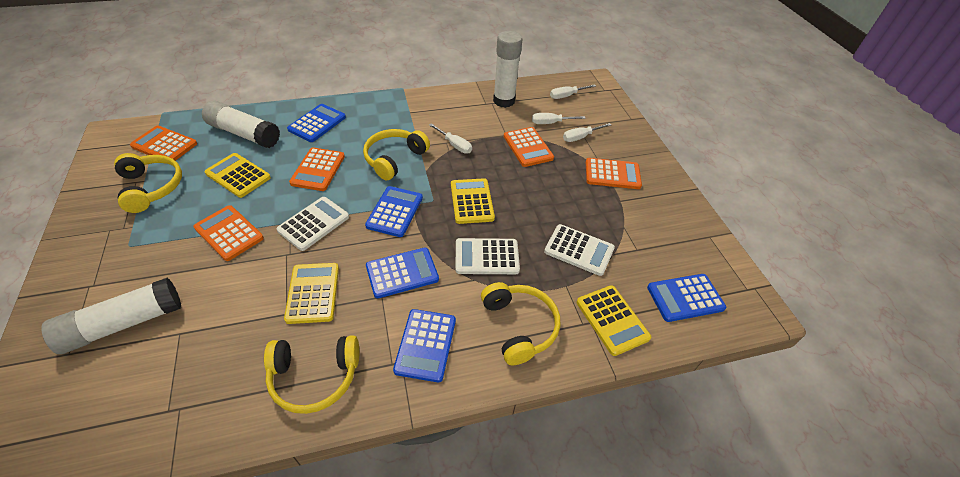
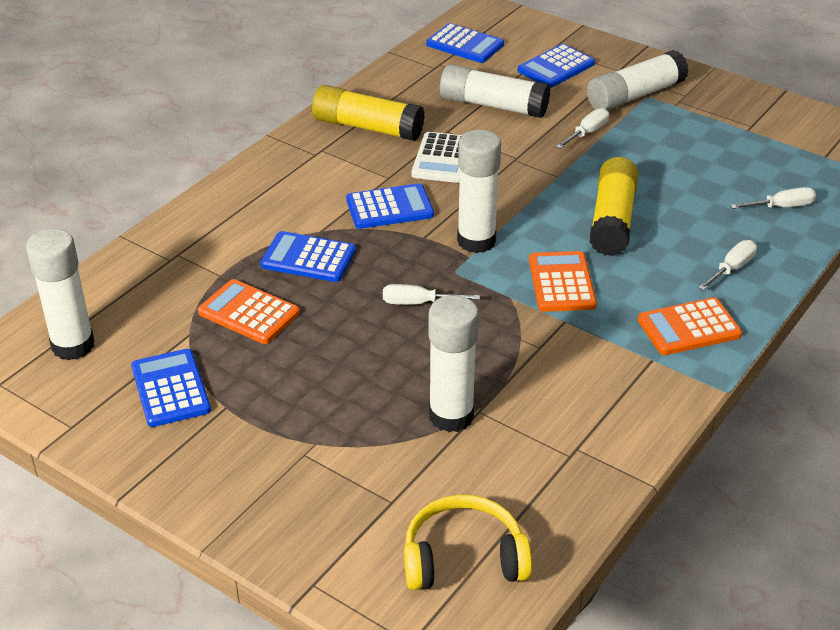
orange calculator: 5 -> 3
white calculator: 3 -> 1
white glue stick: 3 -> 5
yellow calculator: 4 -> 0
yellow glue stick: 0 -> 2
yellow headphones: 4 -> 1

